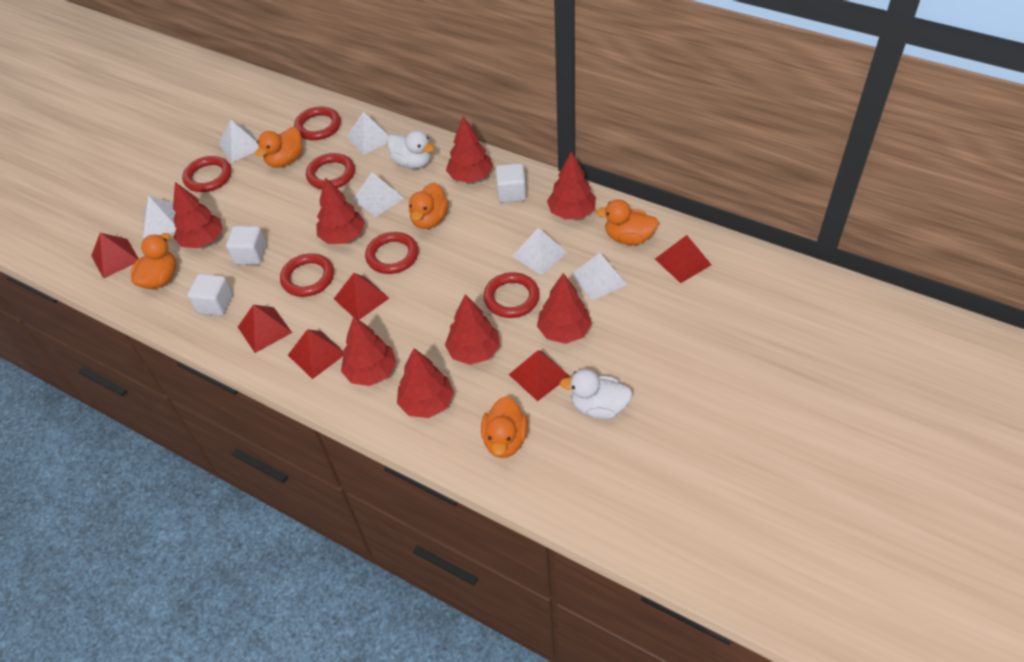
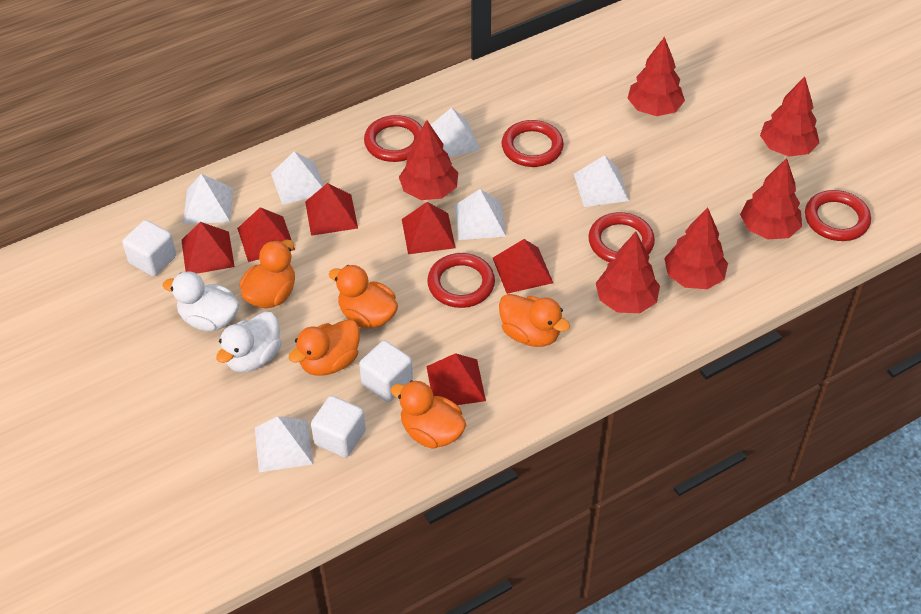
red ring: 6 -> 5
red tree: 8 -> 6

